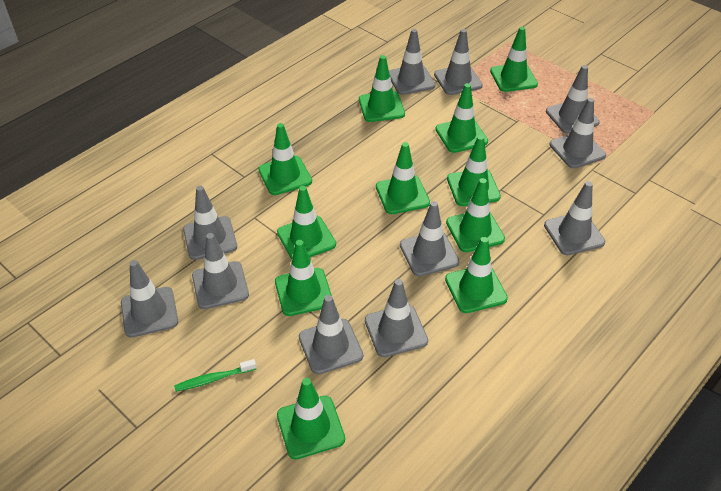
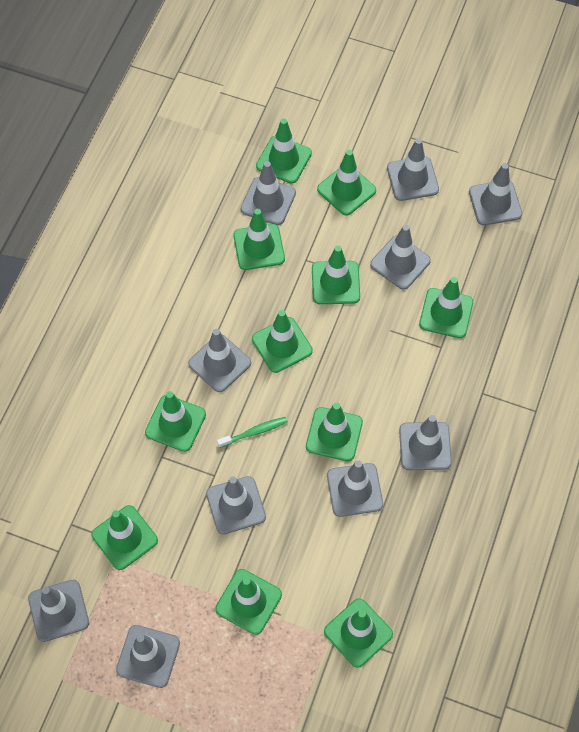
grey traffic cone: 11 -> 10

